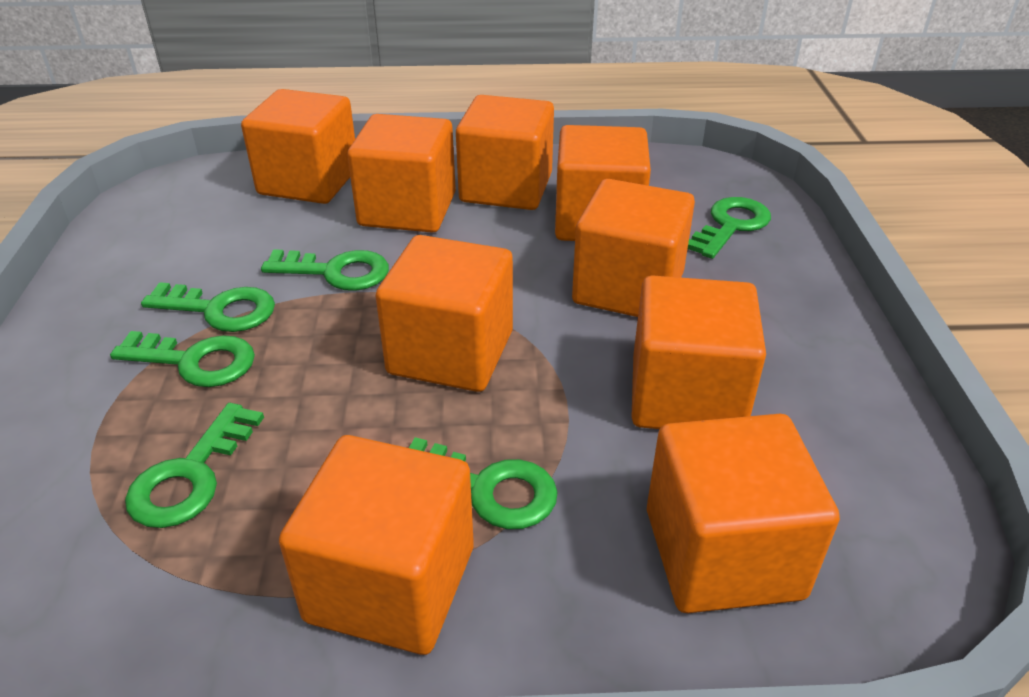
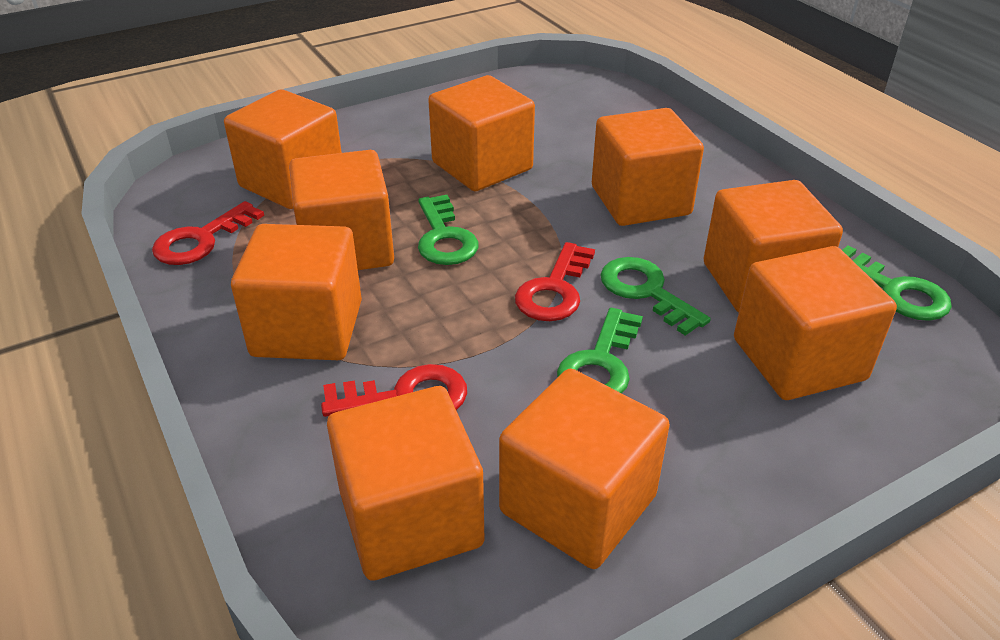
green key: 6 -> 4
red key: 0 -> 3

